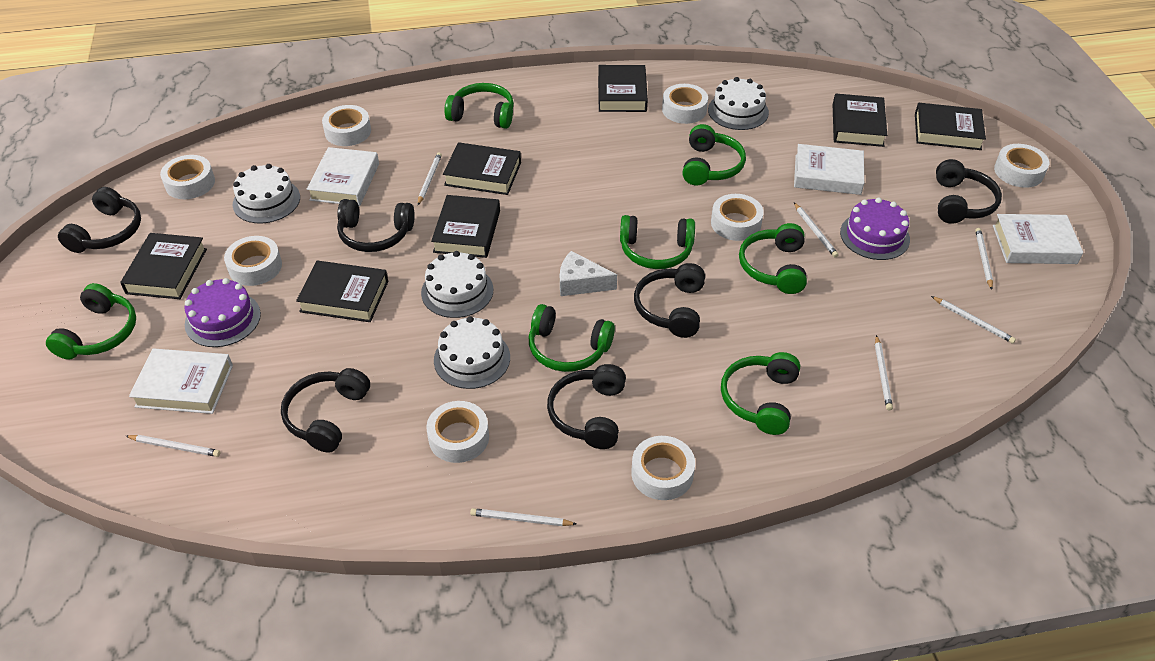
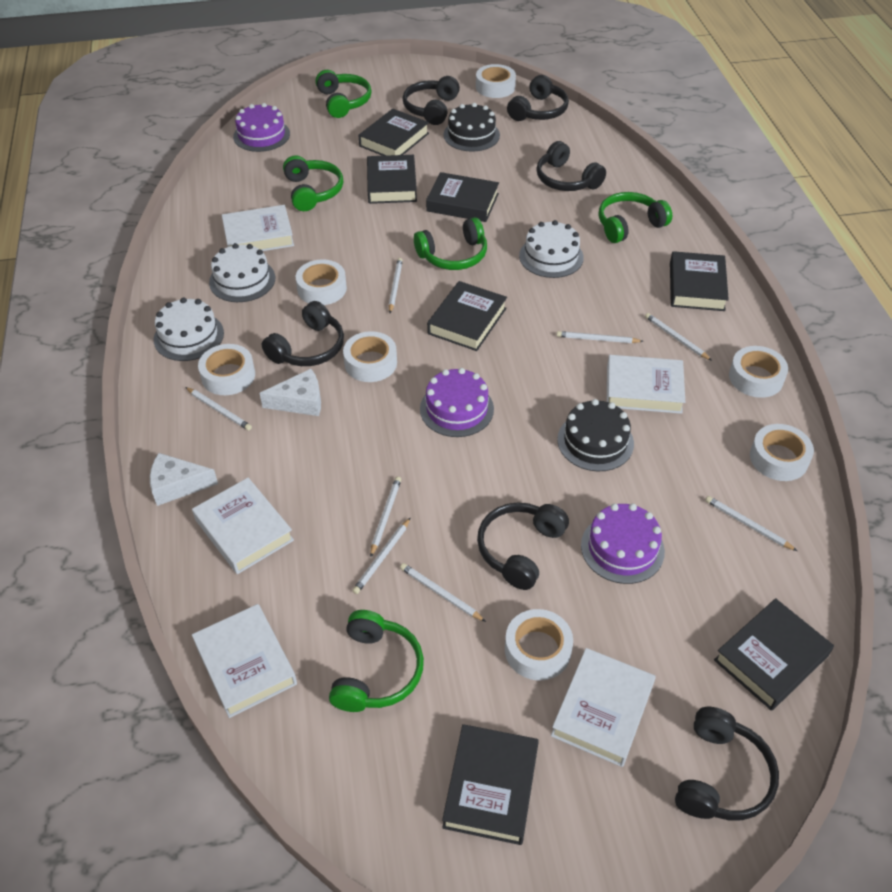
black cake: 0 -> 2
green headphones: 7 -> 5
purple cake: 2 -> 3
white book: 4 -> 5
white cake: 4 -> 3
white cheese: 1 -> 2
white pencil: 7 -> 8
white tape: 8 -> 7

